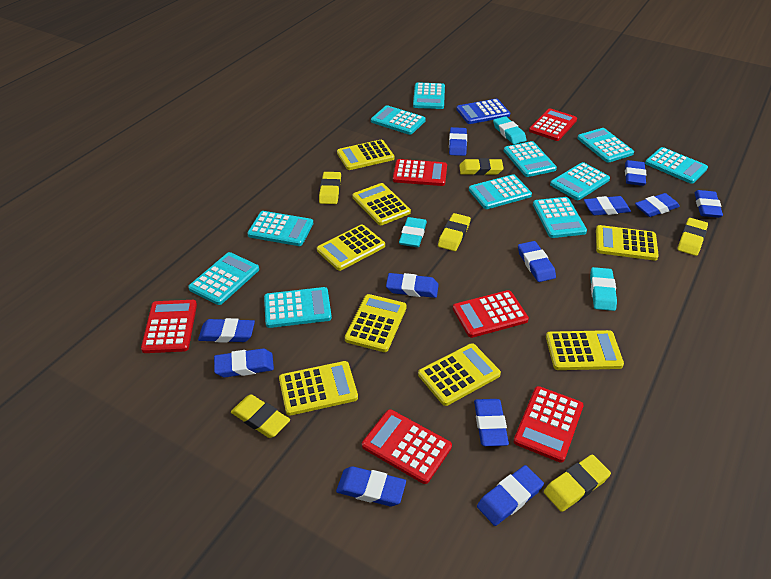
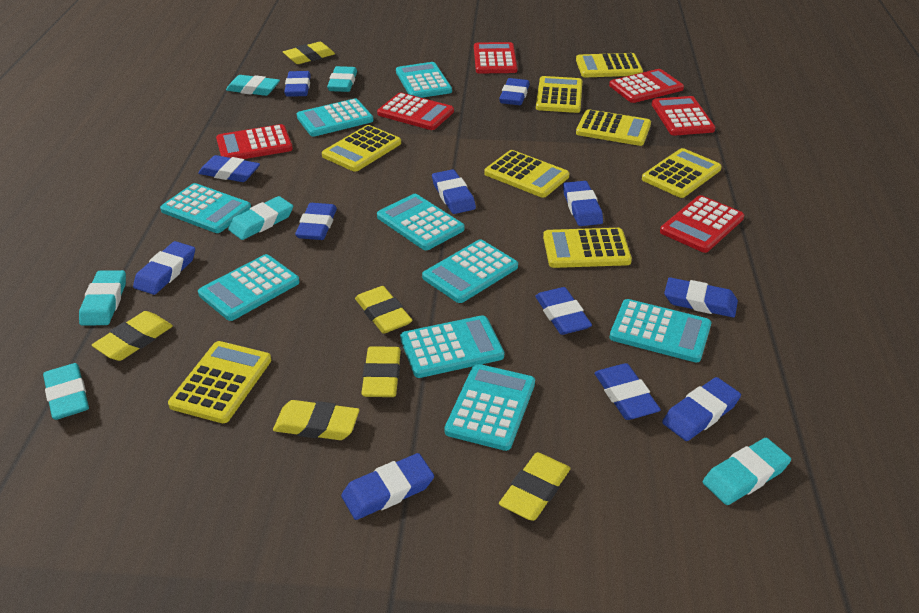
blue calculator: 1 -> 0
turquoise calculator: 11 -> 9
turquoise eraser: 3 -> 6

